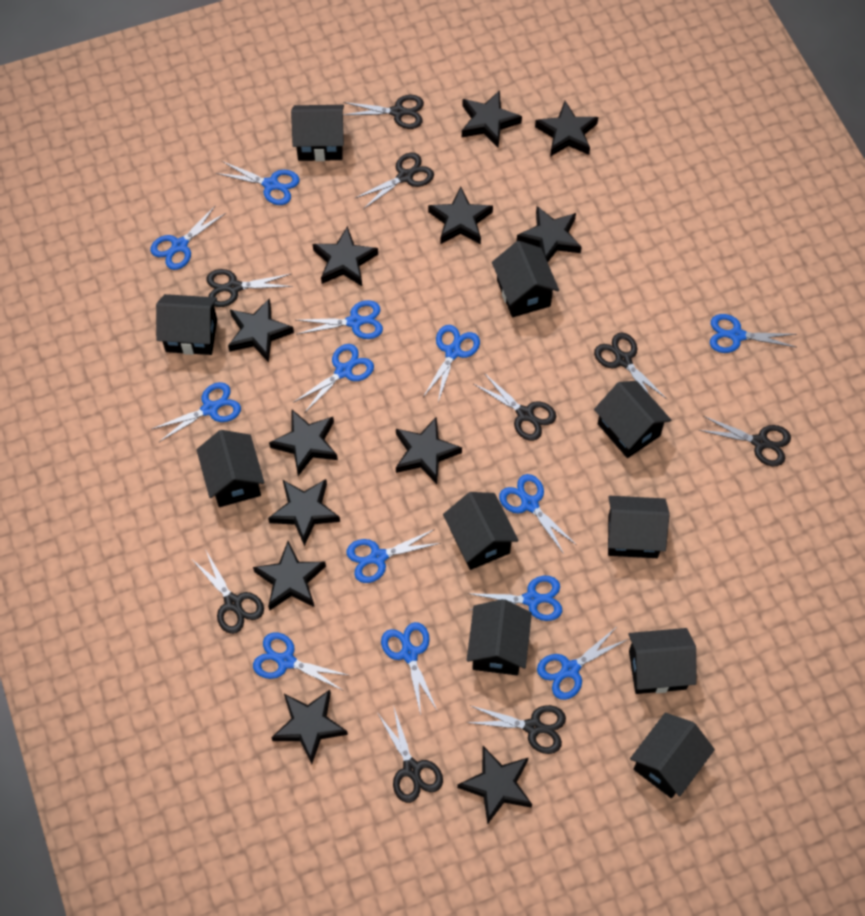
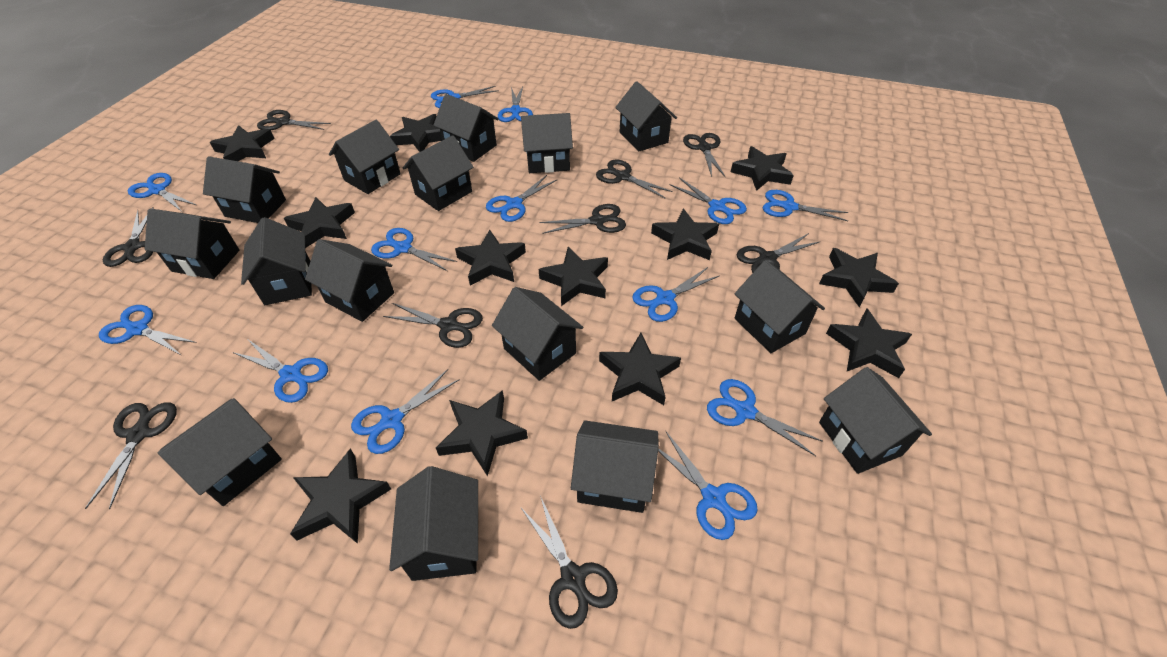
black house: 10 -> 15

